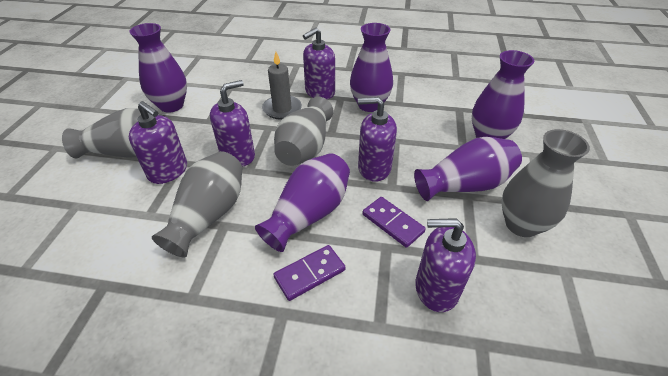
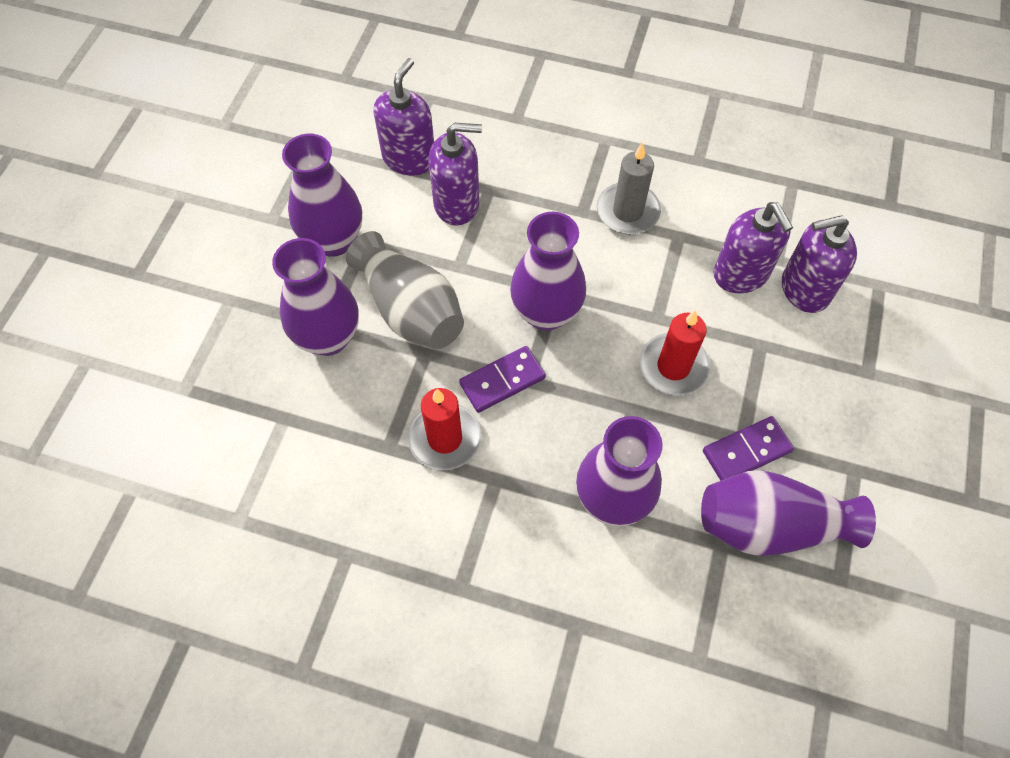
grey vase: 4 -> 1
purple soap dispenser: 5 -> 4
red candle: 0 -> 2

